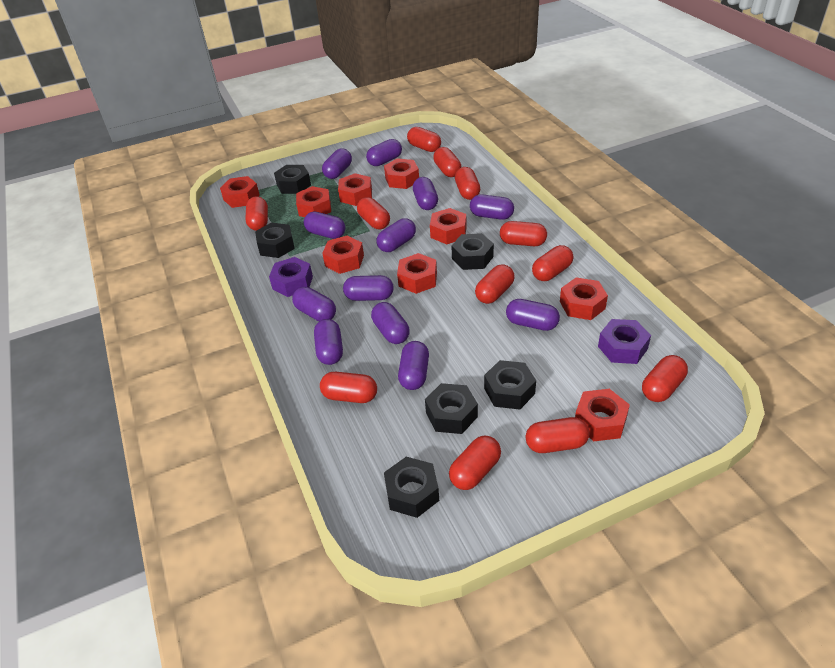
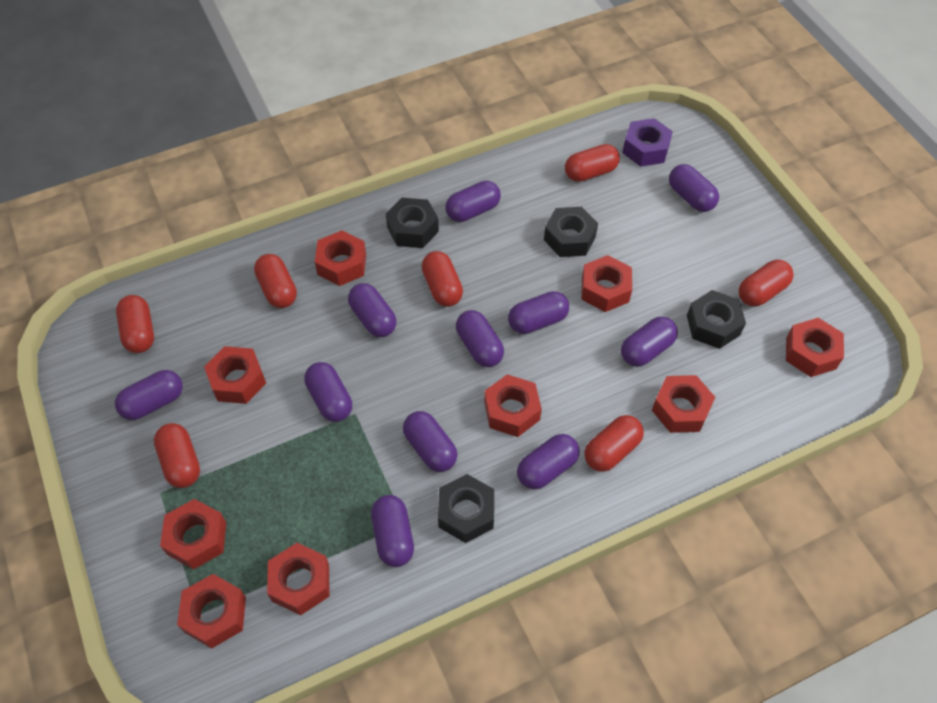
black nut: 6 -> 4
purple capsule: 12 -> 11
purple nut: 2 -> 1
red capsule: 12 -> 7

